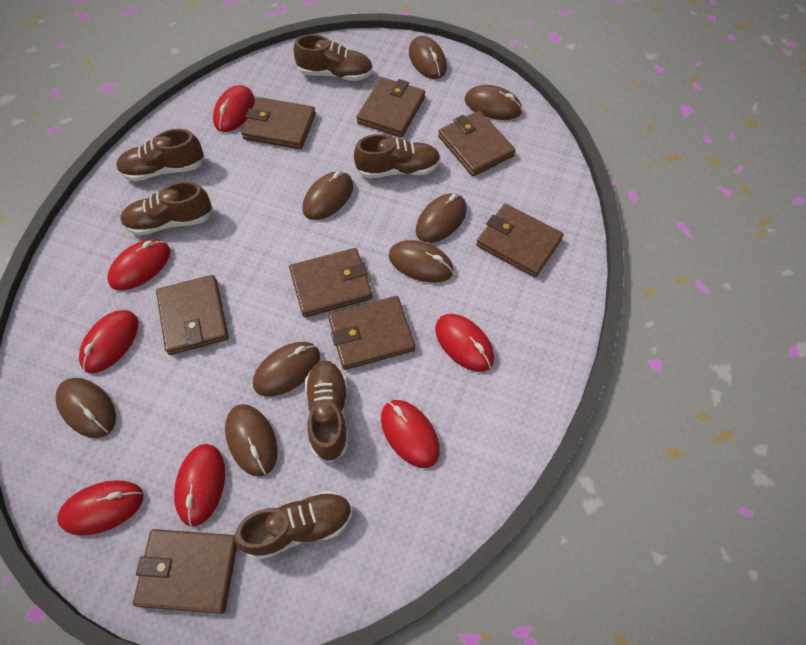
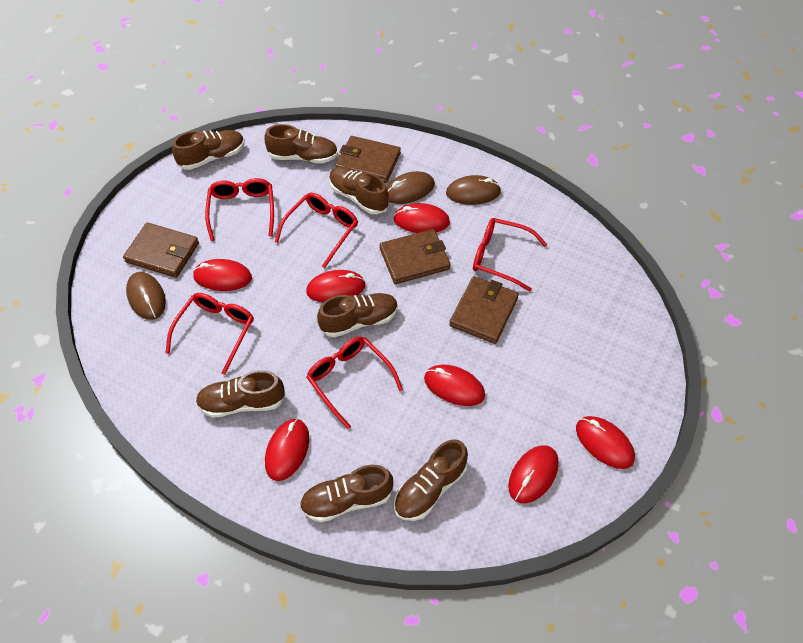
brown mouse: 8 -> 3
brown shoe: 6 -> 7
brown wallet: 8 -> 4
red glasses: 0 -> 5

